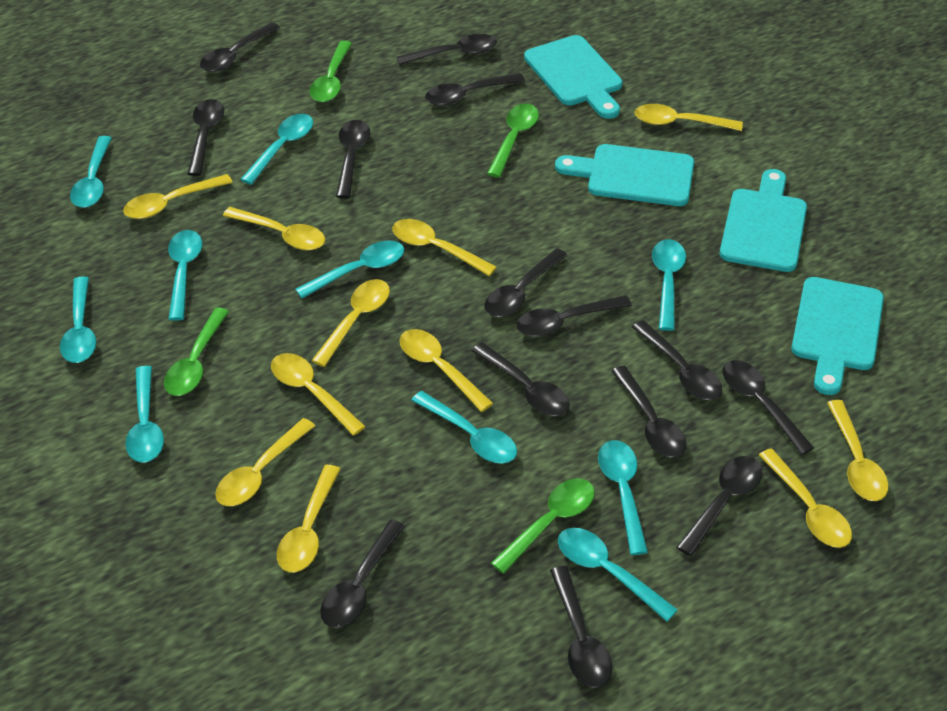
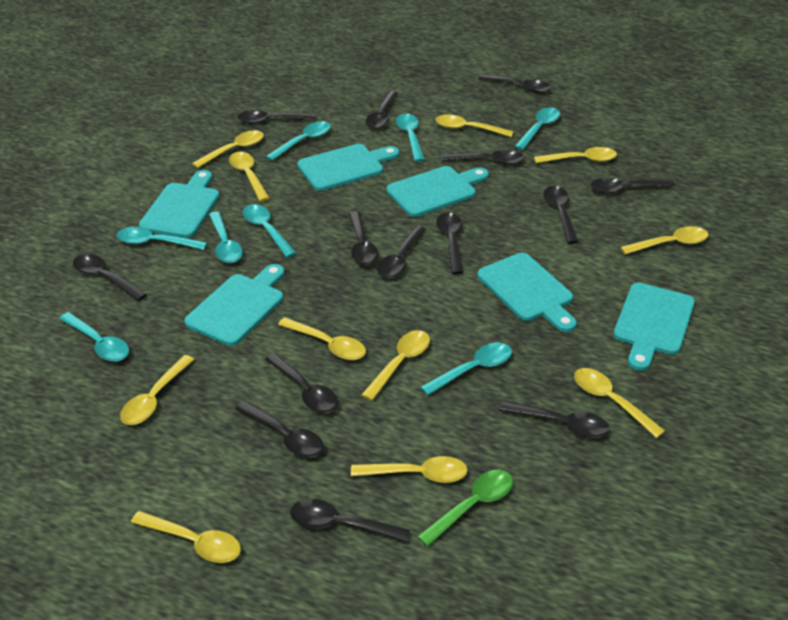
green spoon: 4 -> 1
turquoise cutting board: 4 -> 6
turquoise spoon: 10 -> 8

